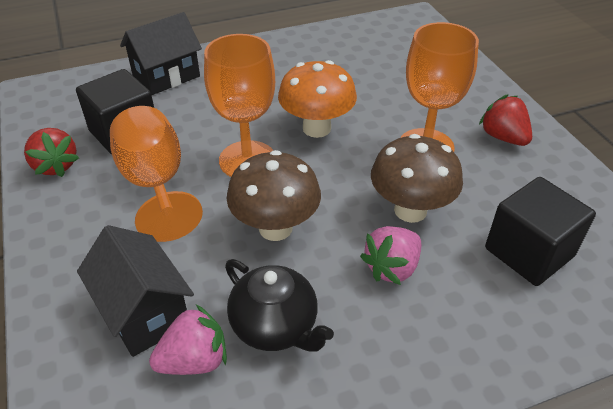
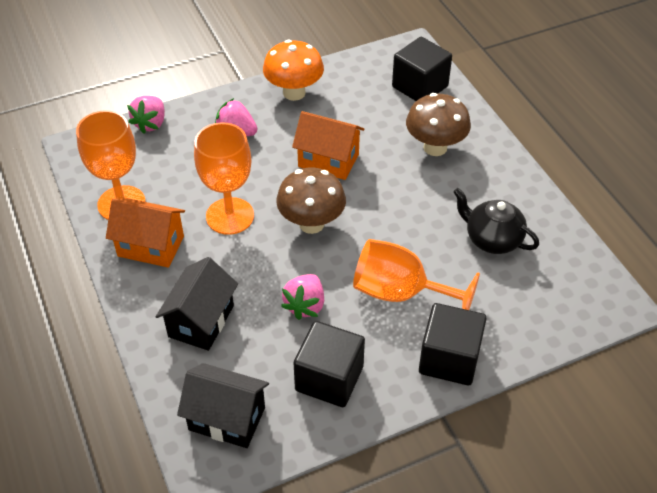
black cube: 2 -> 3
orange house: 0 -> 2
pink strawberry: 2 -> 3
red strawberry: 2 -> 0

